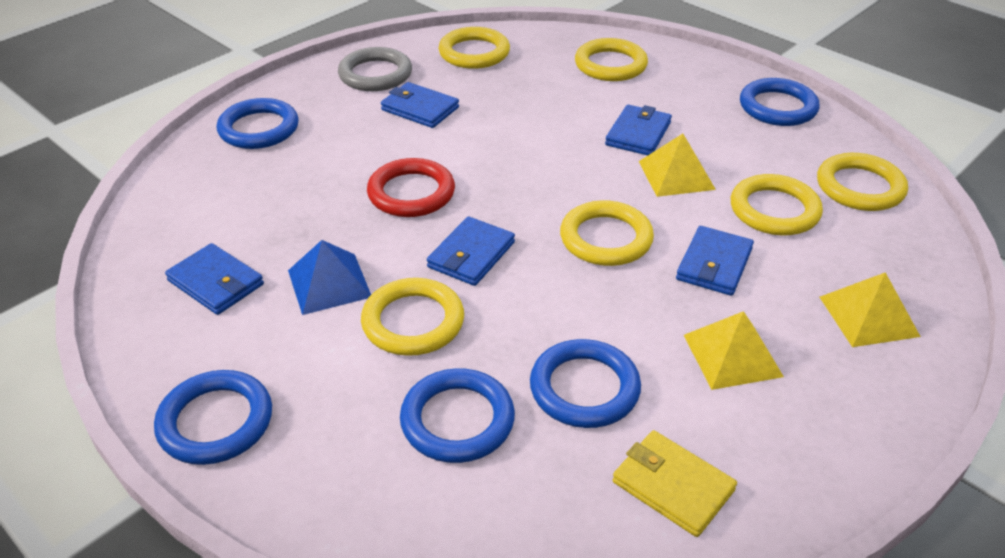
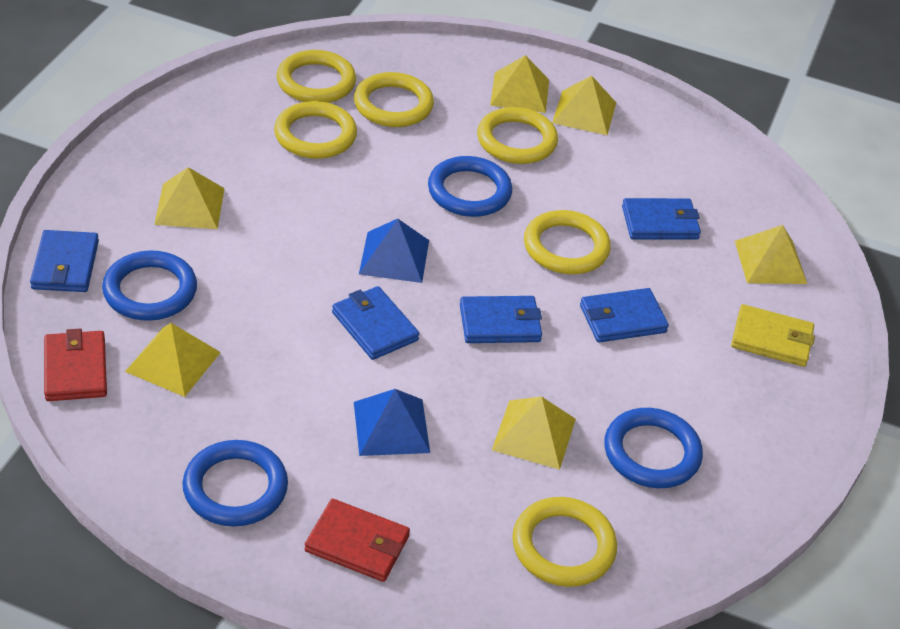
blue pyramid: 1 -> 2
blue ring: 5 -> 4
grey ring: 1 -> 0
red ring: 1 -> 0
red wallet: 0 -> 2
yellow pyramid: 3 -> 6

